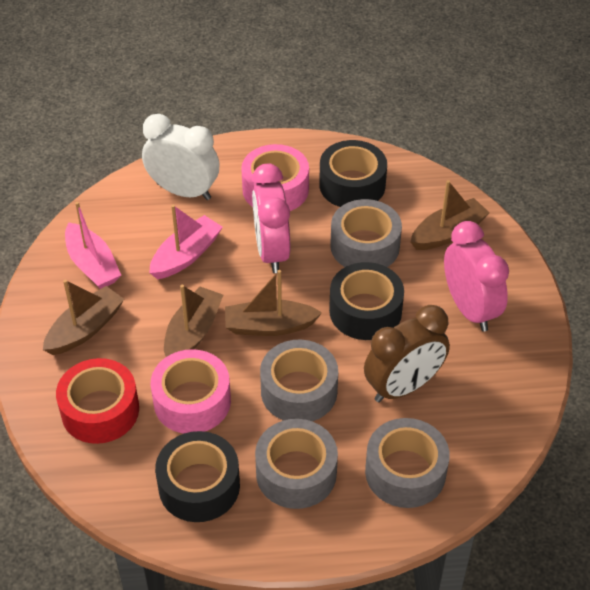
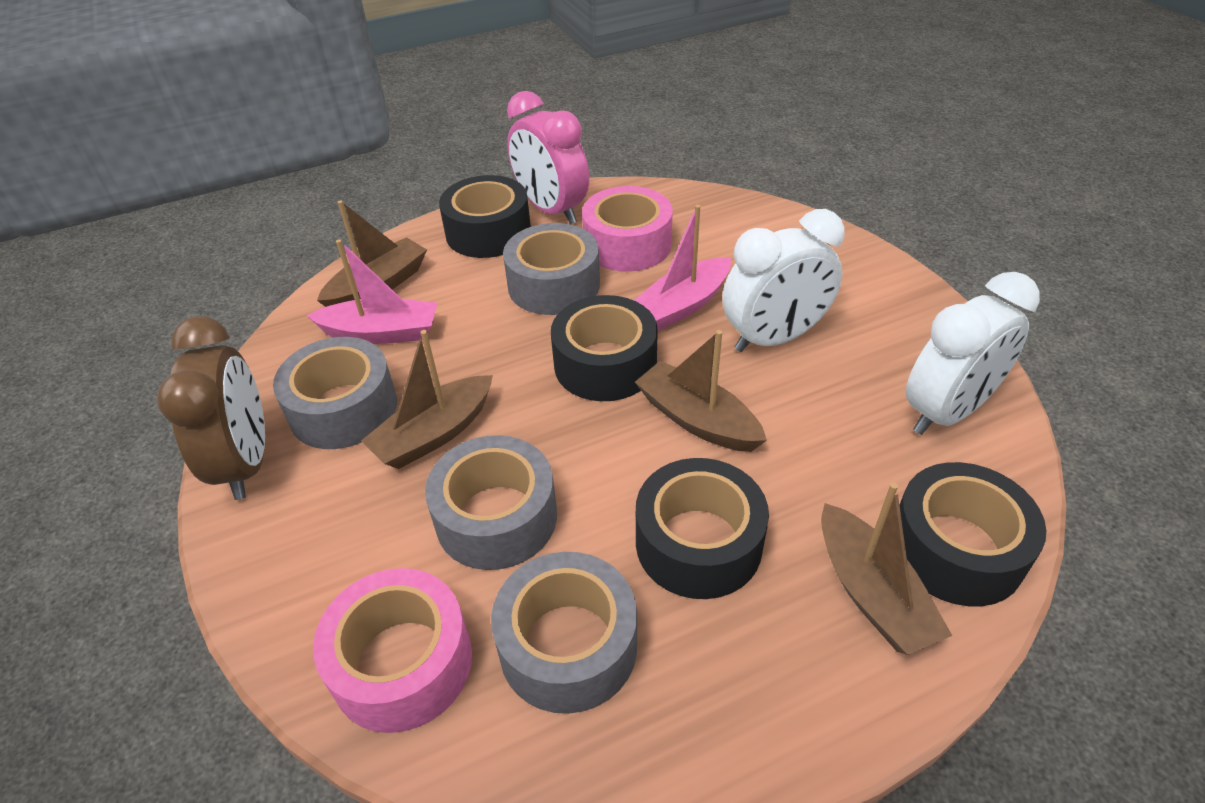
black tape: 3 -> 4
pink clock: 2 -> 1
red tape: 1 -> 0
white clock: 1 -> 2

